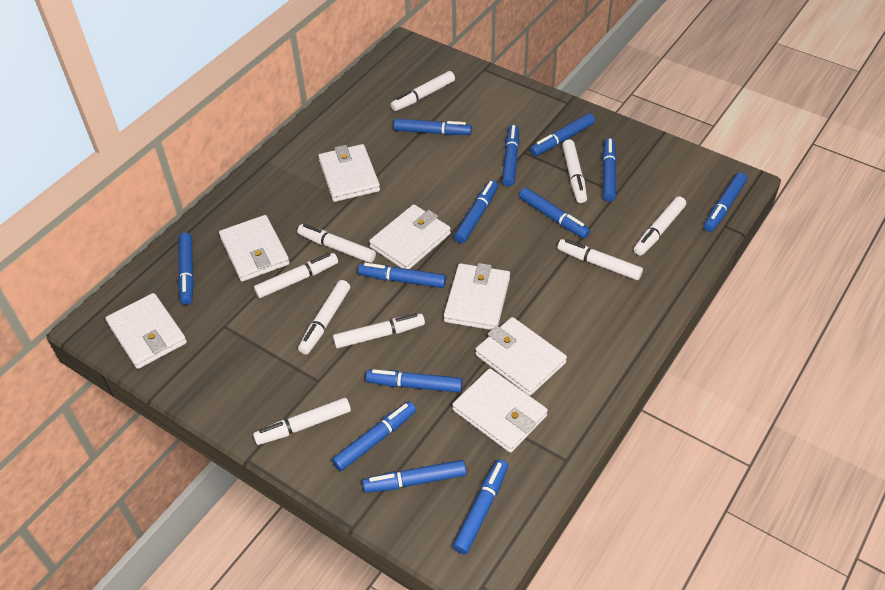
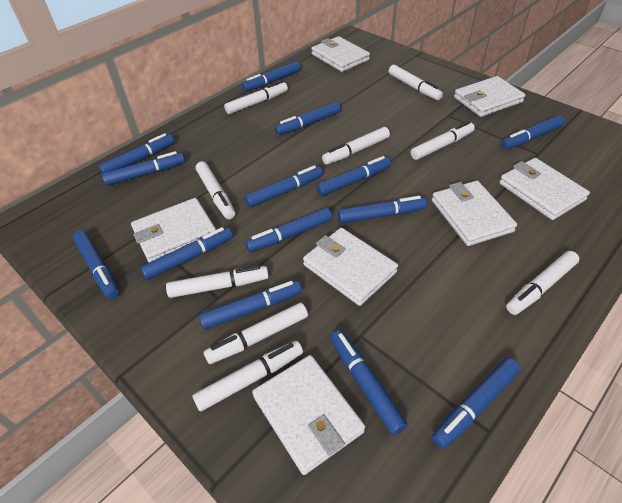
blue marker: 13 -> 14

